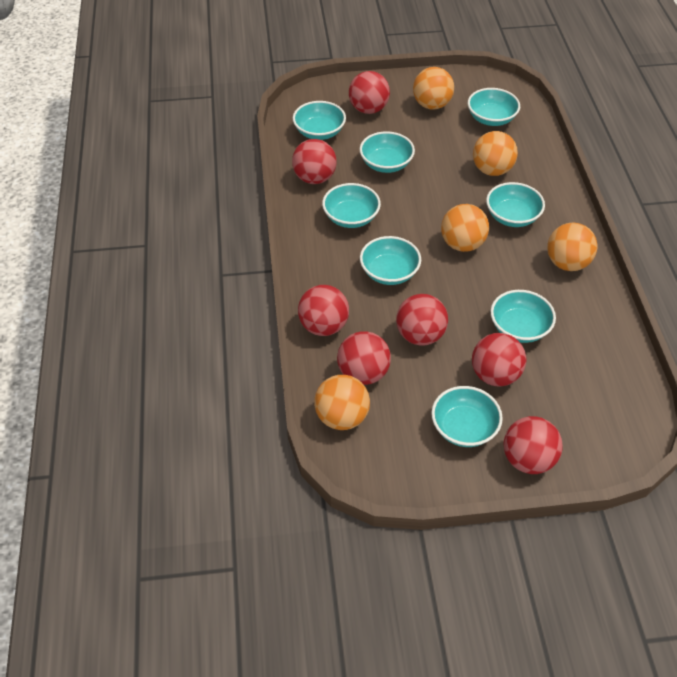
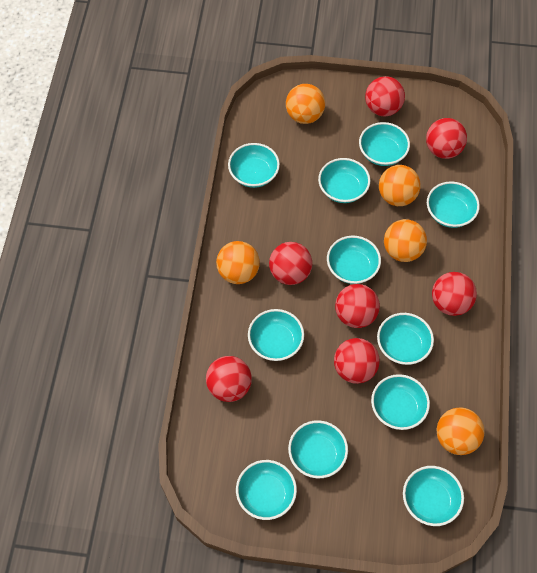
turquoise bowl: 8 -> 11

